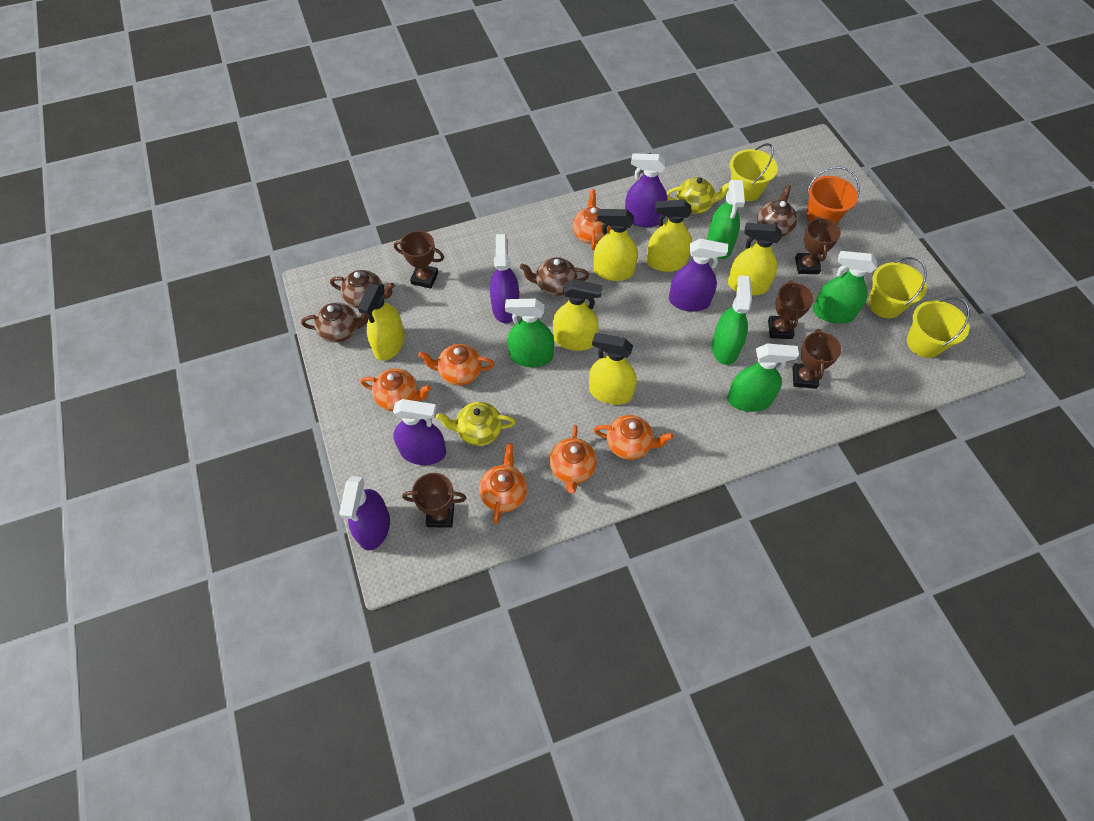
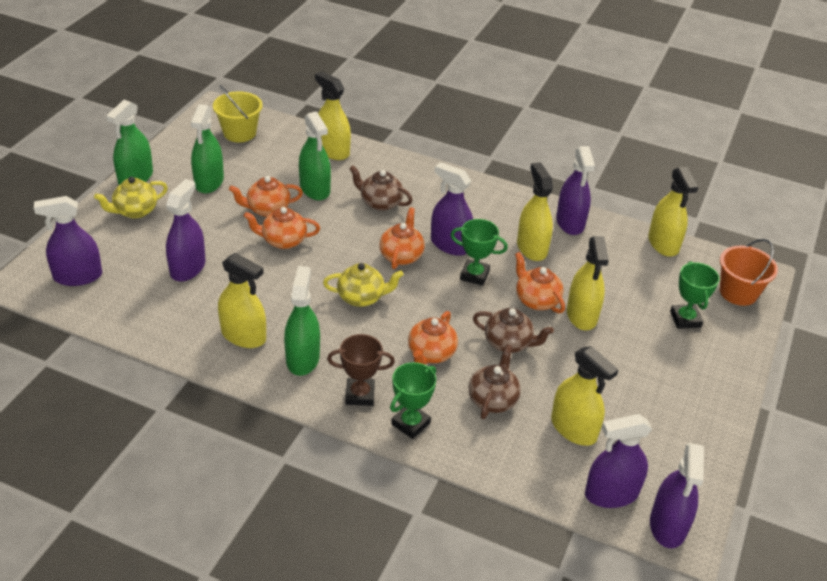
brown teapot: 4 -> 3
brown trophy: 5 -> 1
green spray bottle: 5 -> 4
green trophy: 0 -> 3
orange teapot: 6 -> 5
purple spray bottle: 5 -> 6
yellow bucket: 3 -> 1

